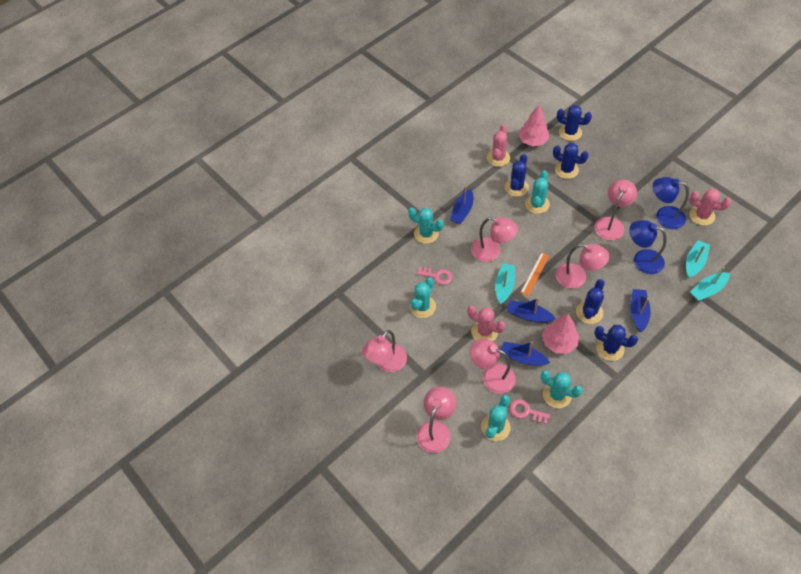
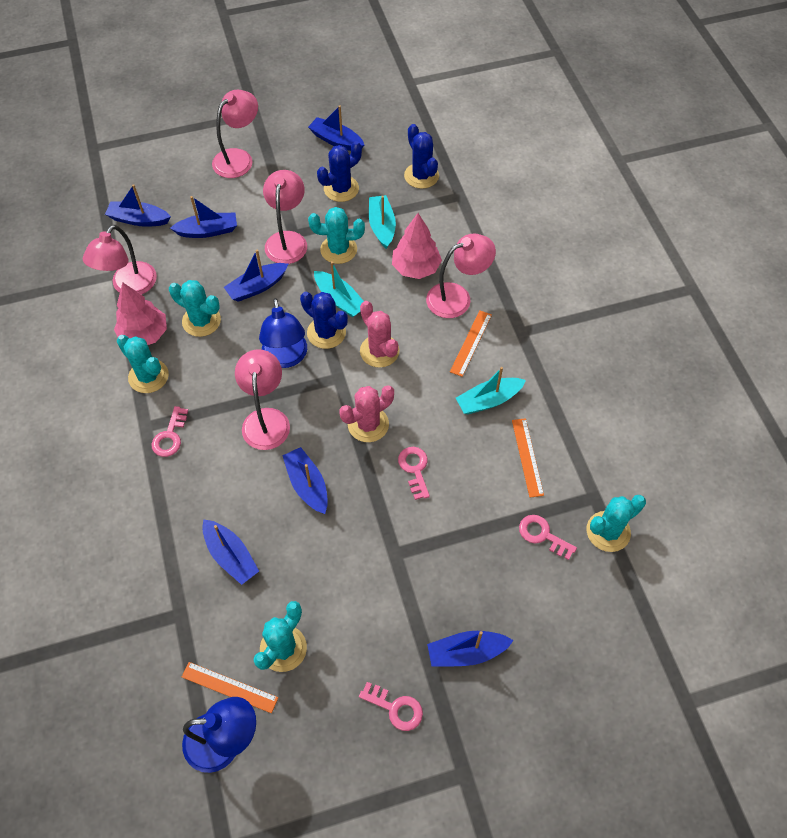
blue boat: 4 -> 7
blue cactus: 5 -> 3
orange ruler: 1 -> 3
pink cactus: 3 -> 2
pink key: 2 -> 4
pink lamp: 6 -> 5

